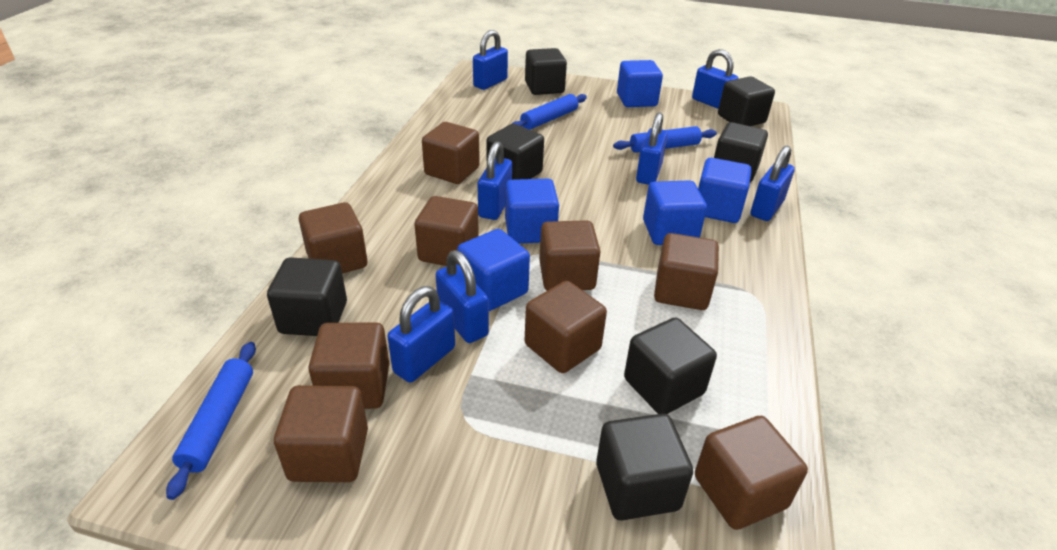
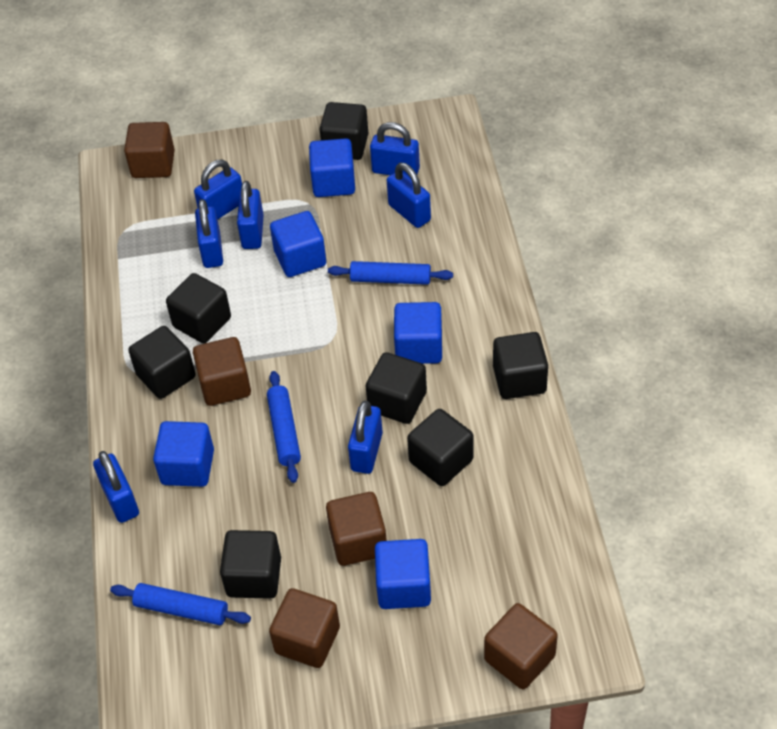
brown cube: 9 -> 5

